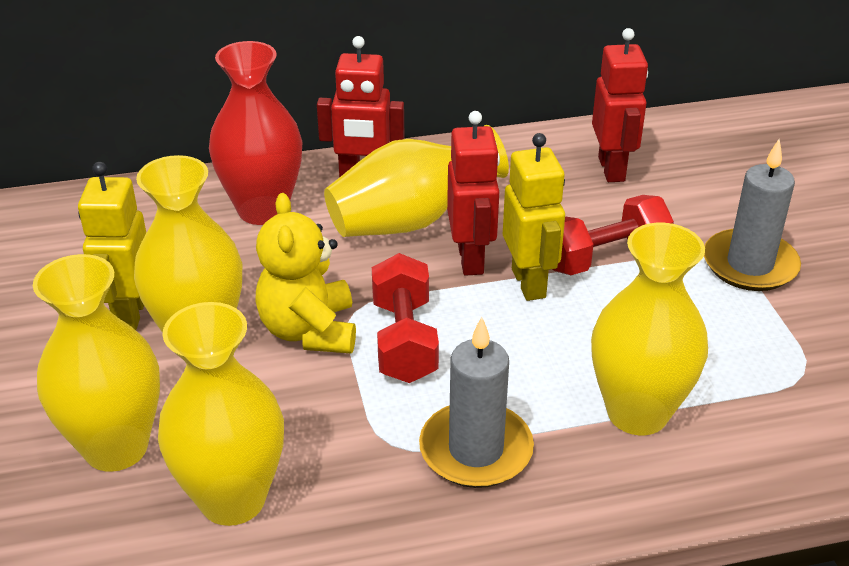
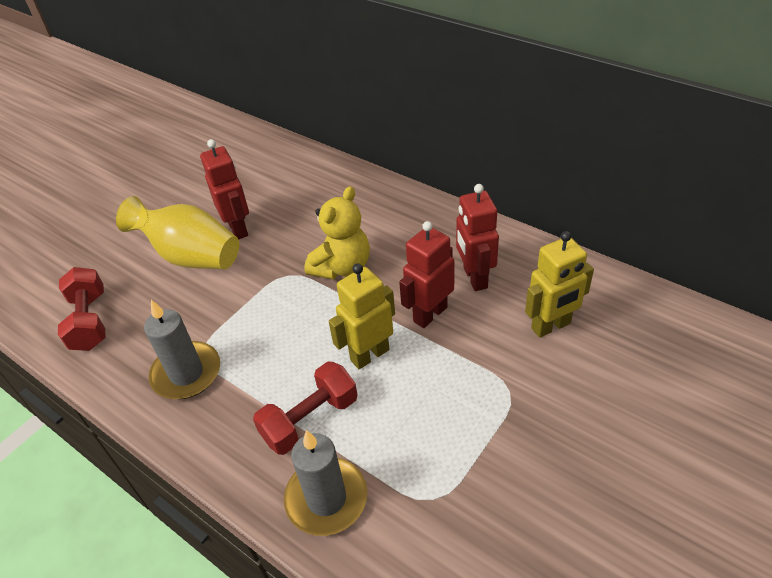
red vase: 1 -> 0
yellow vase: 5 -> 1

